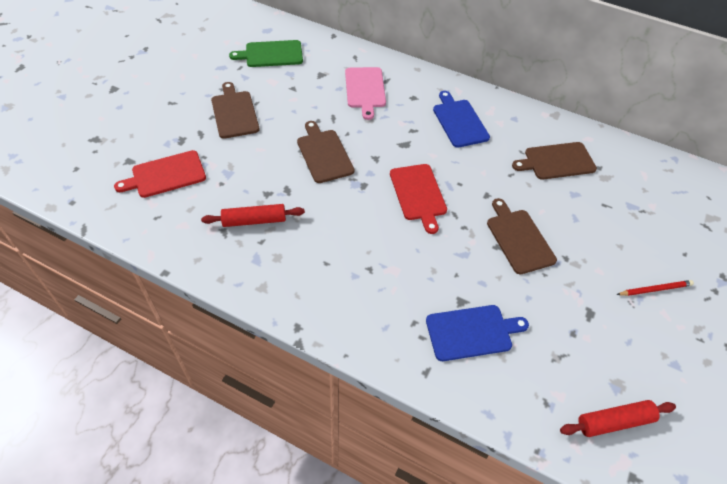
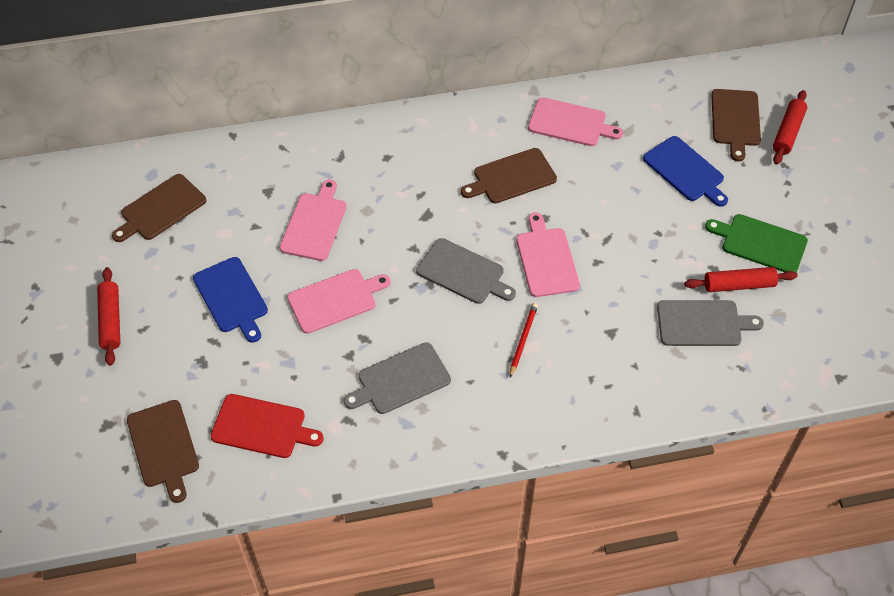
grey cutting board: 0 -> 3
pink cutting board: 1 -> 4
red cutting board: 2 -> 1
red rolling pin: 2 -> 3

